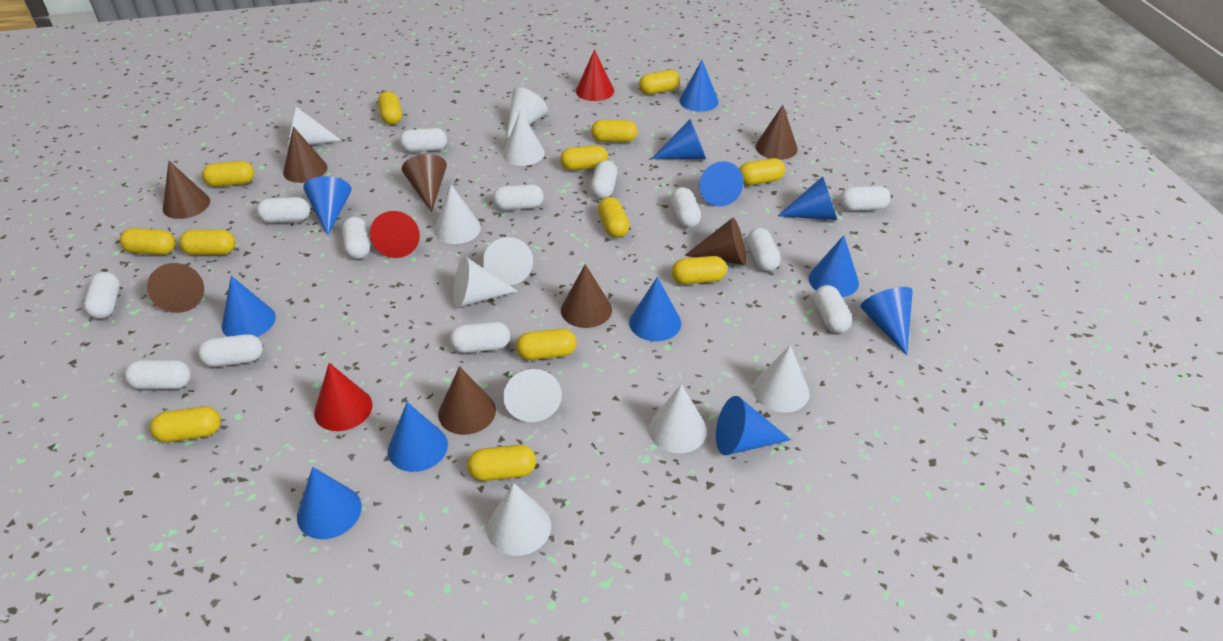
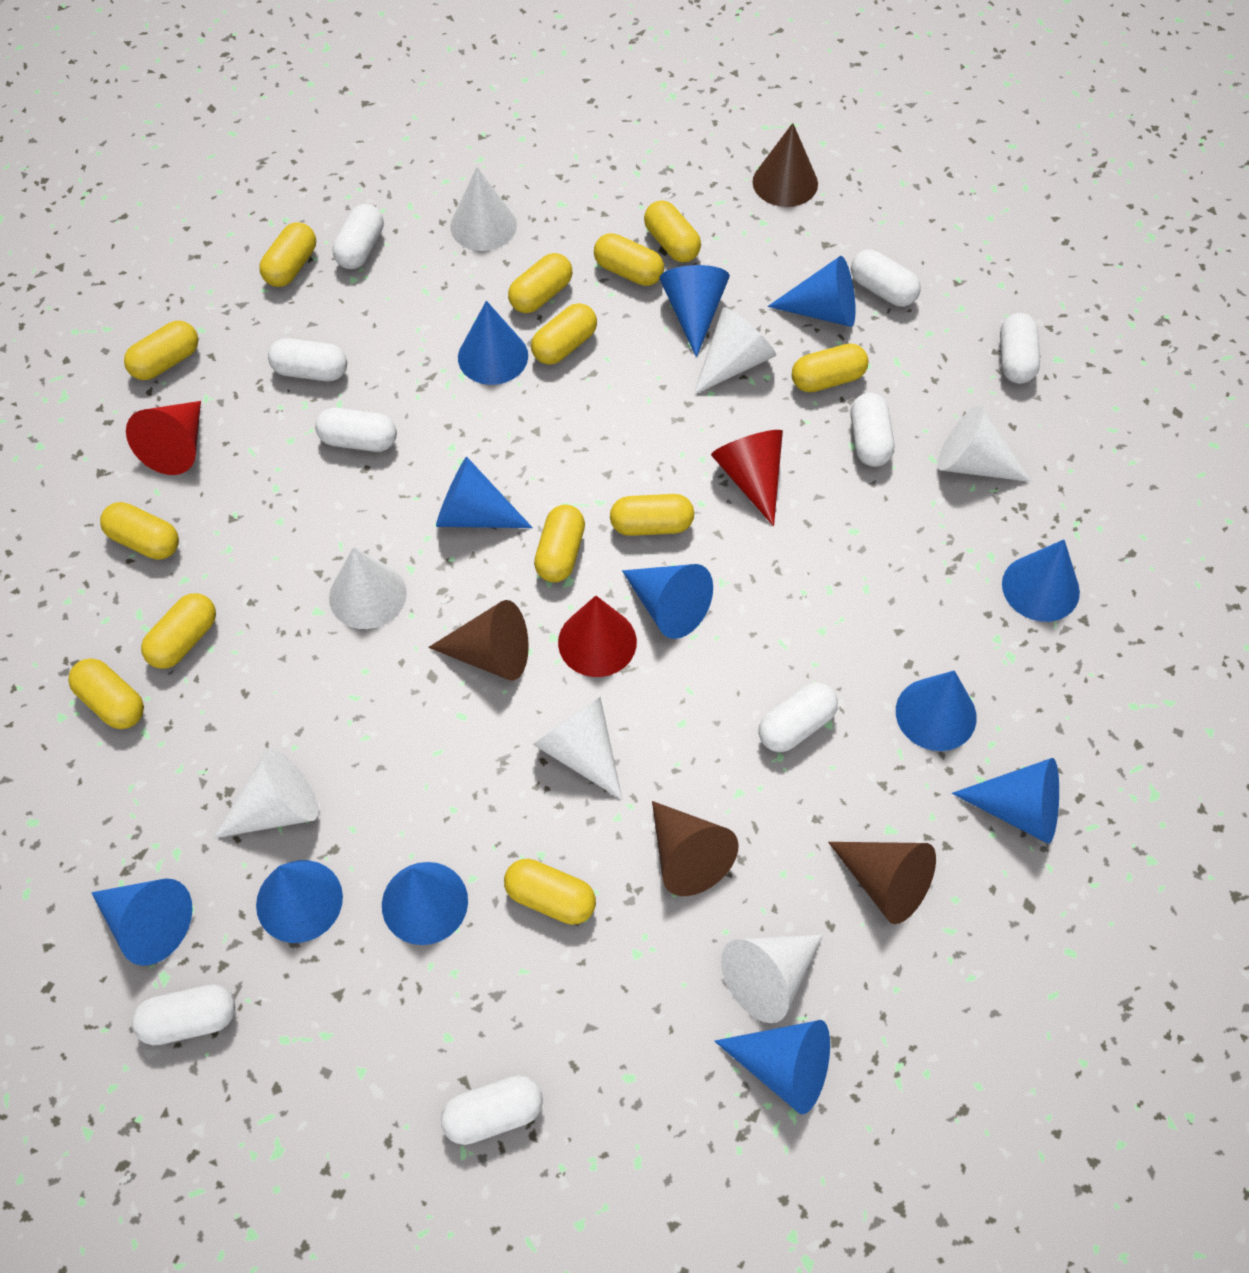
brown cone: 8 -> 4
white capsule: 13 -> 9
white cone: 10 -> 7

